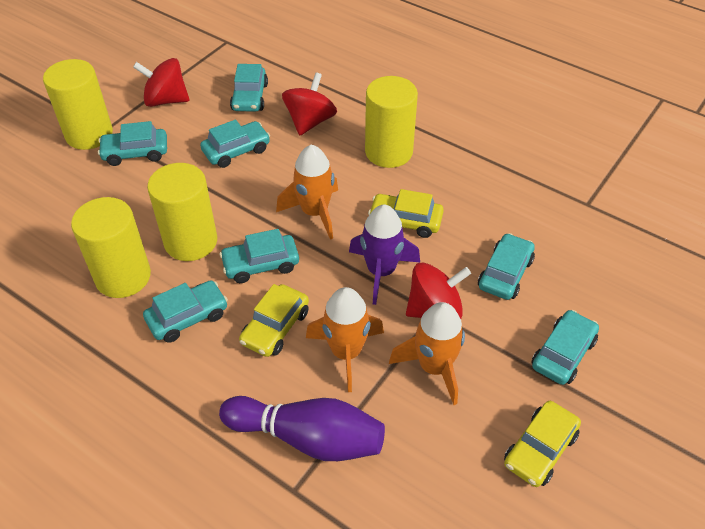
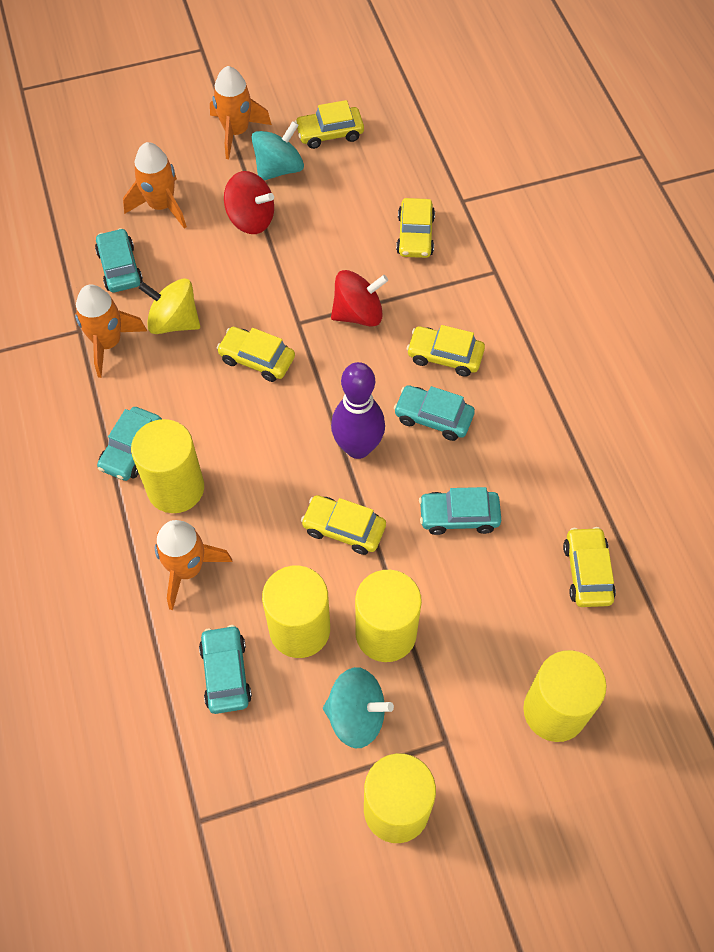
orange rocket: 3 -> 4
purple rocket: 1 -> 0
red spinning top: 3 -> 2
turquoise car: 7 -> 5
turquoise spinning top: 0 -> 2
yellow car: 3 -> 6
yellow cylinder: 4 -> 5
yellow spinning top: 0 -> 1

